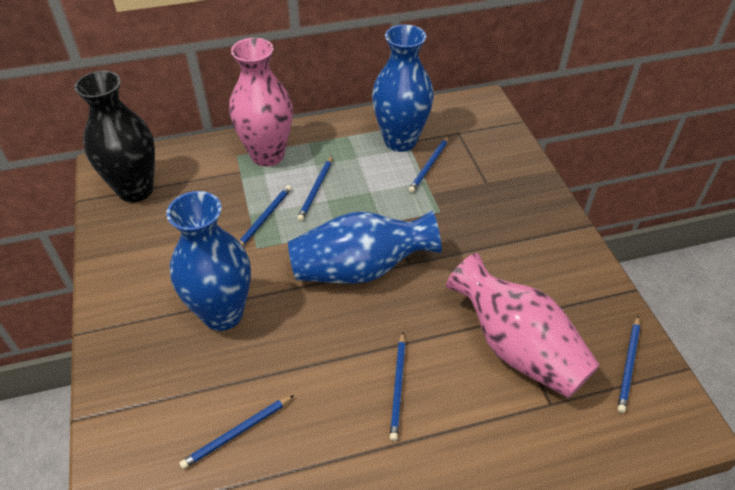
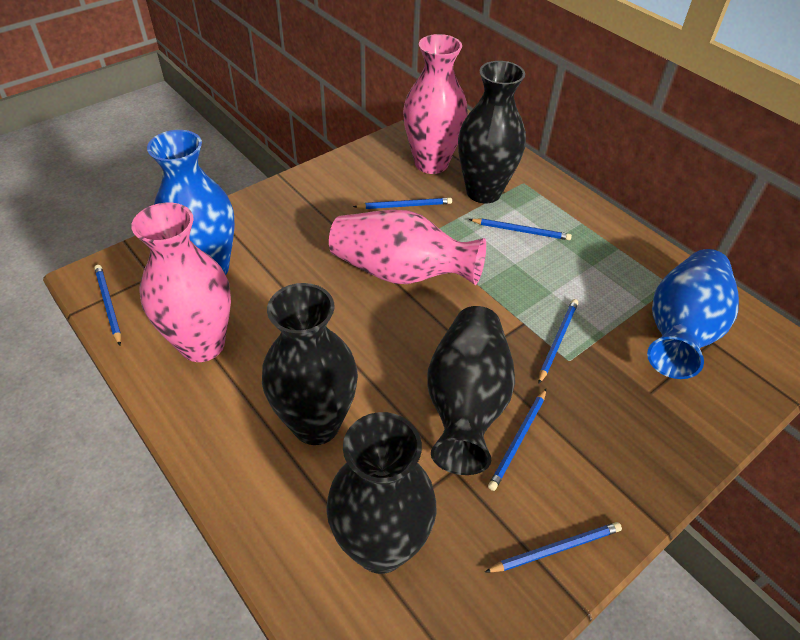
black vase: 1 -> 4
blue vase: 3 -> 2
pink vase: 2 -> 3

